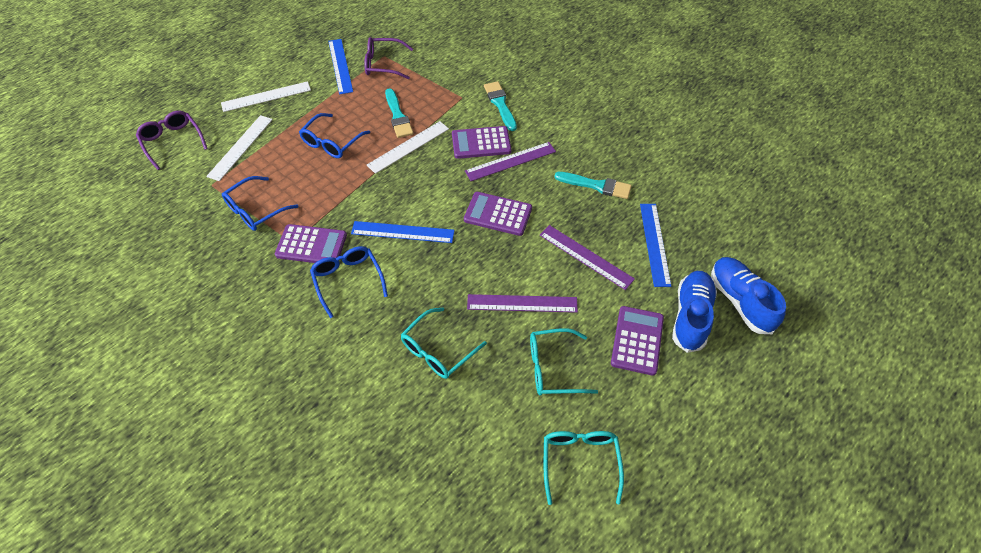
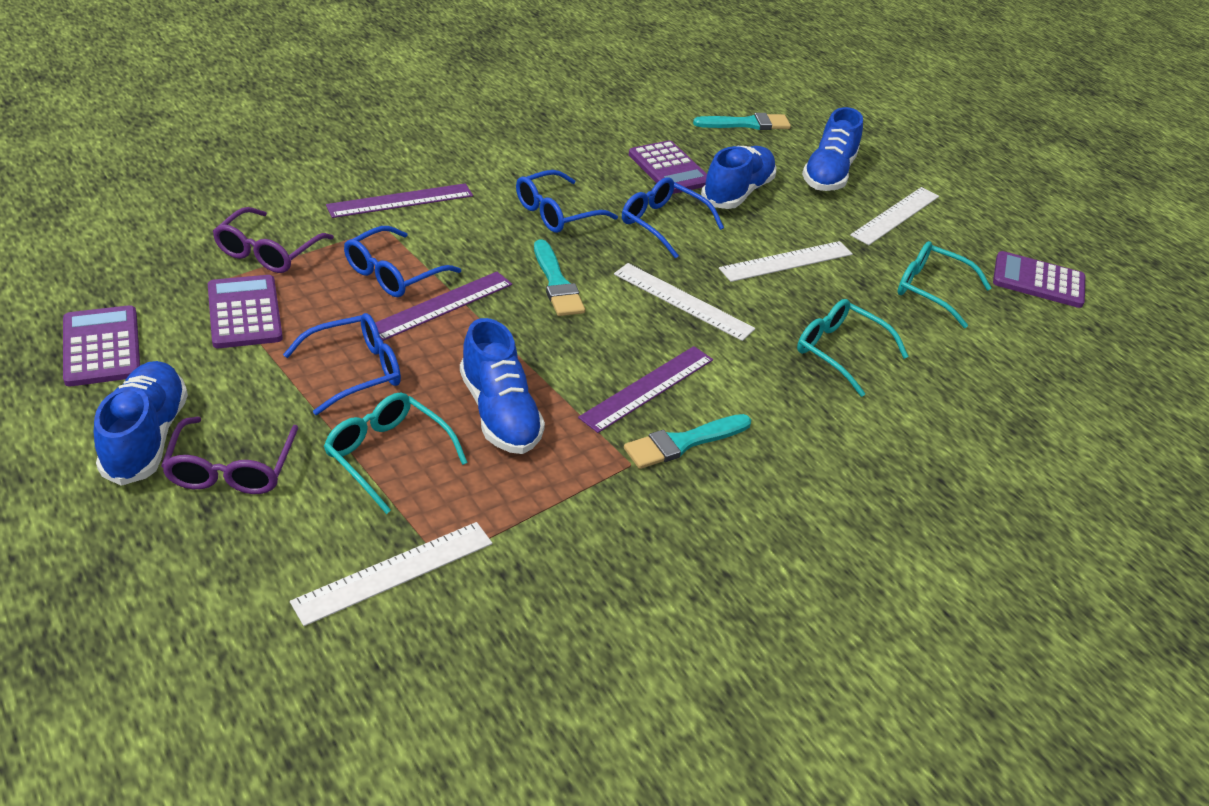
blue glasses: 3 -> 4
blue ruler: 3 -> 0
blue shoe: 2 -> 4
white ruler: 3 -> 4

